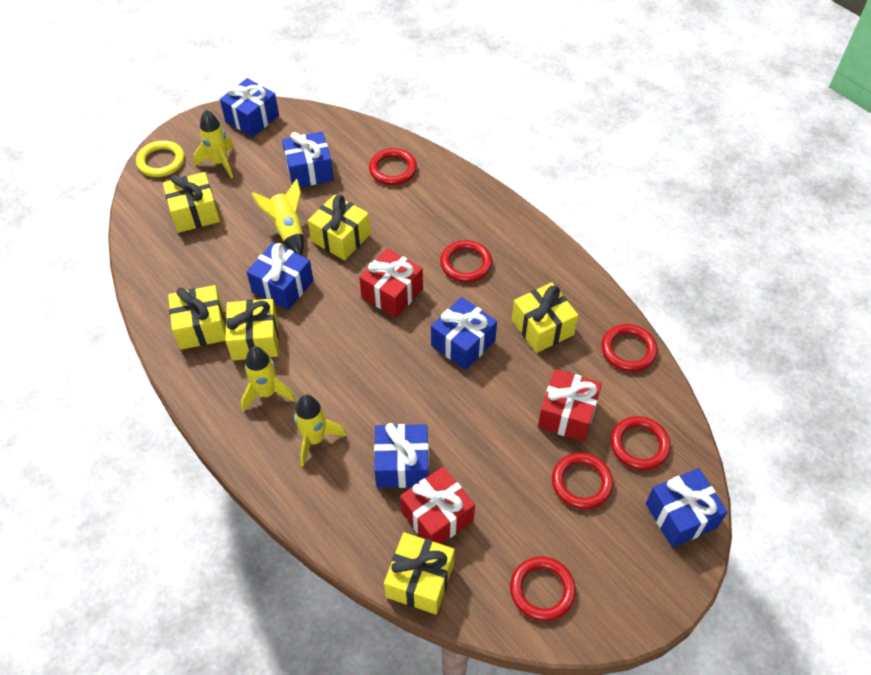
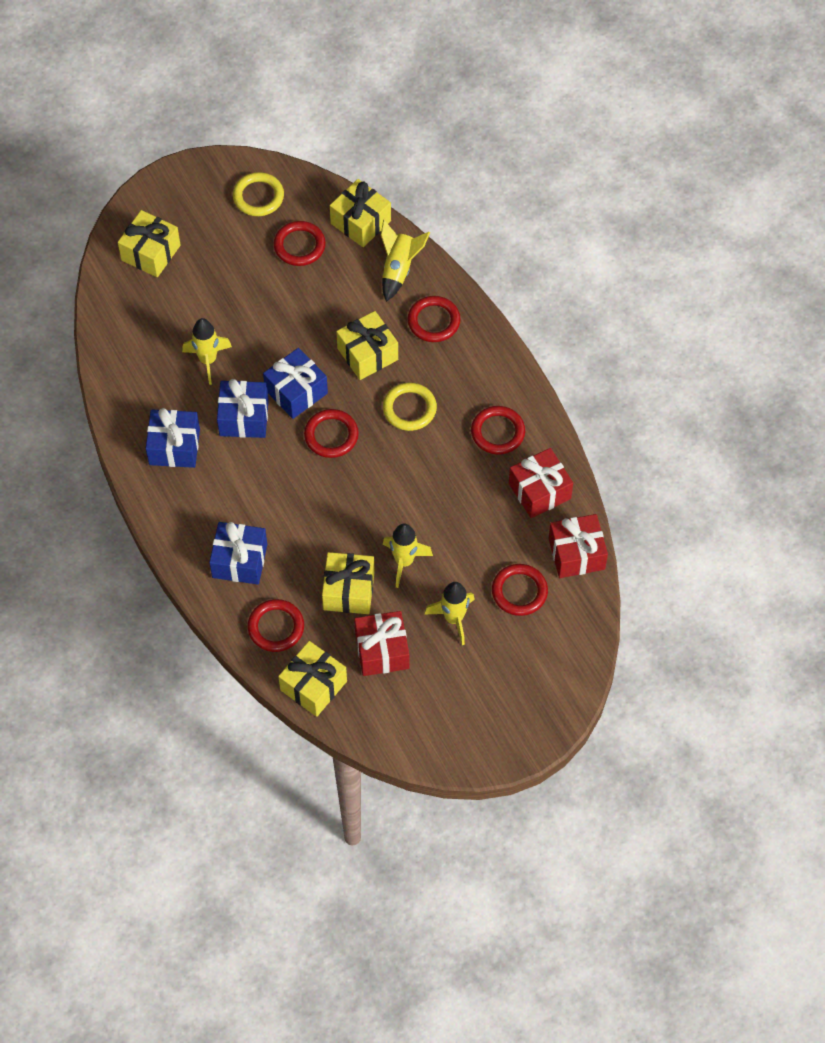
blue gift: 6 -> 4
yellow gift: 6 -> 5
yellow ring: 1 -> 2

